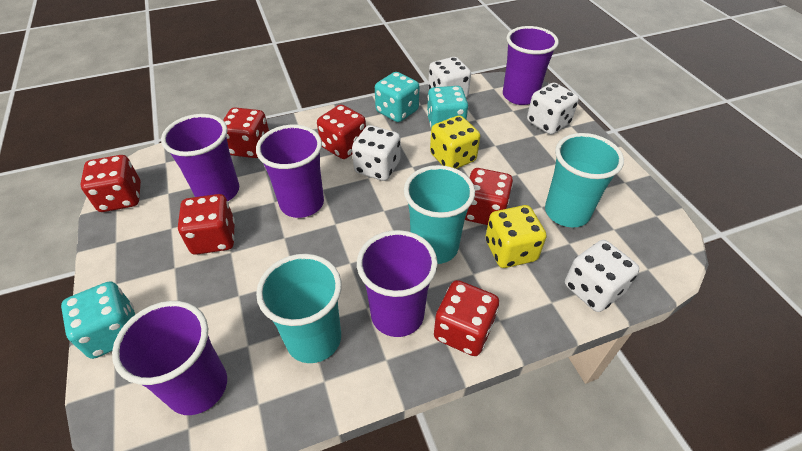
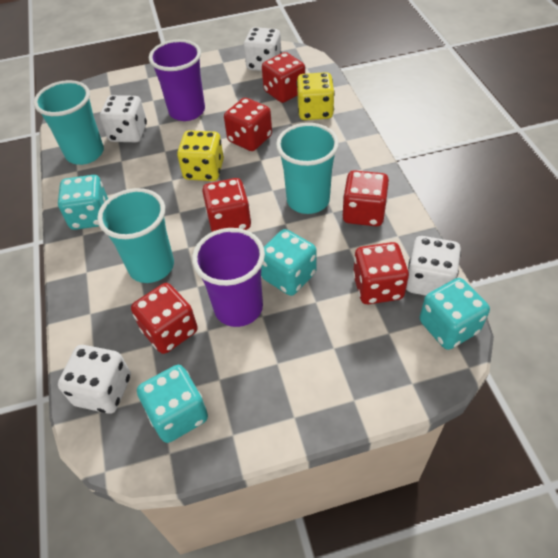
purple cup: 5 -> 2
turquoise dice: 3 -> 4

